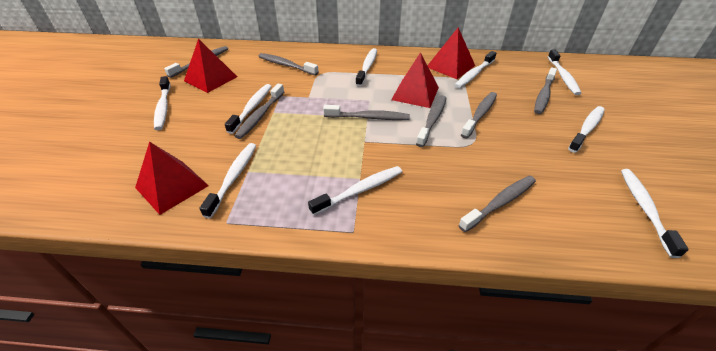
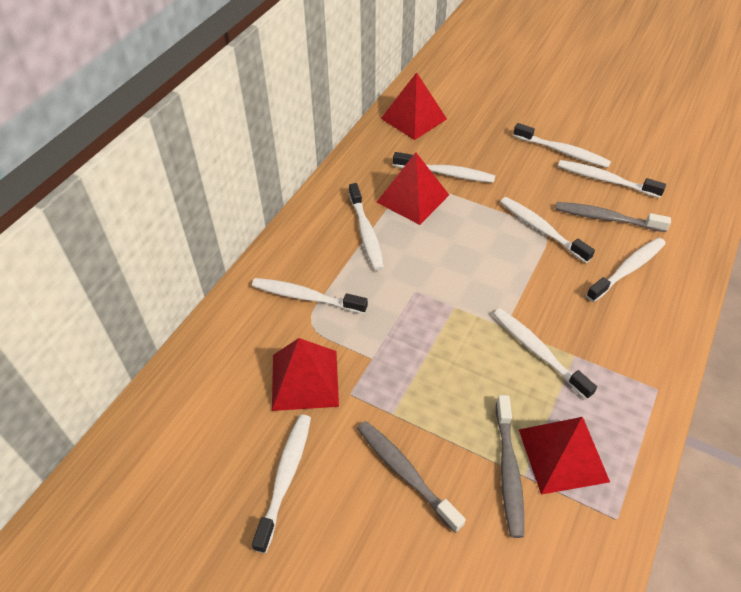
grey toothbrush: 8 -> 3

